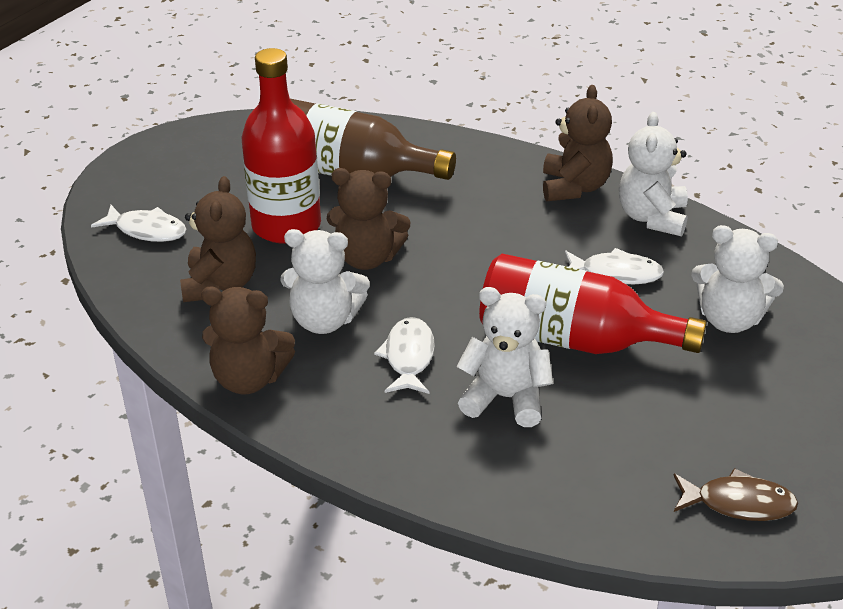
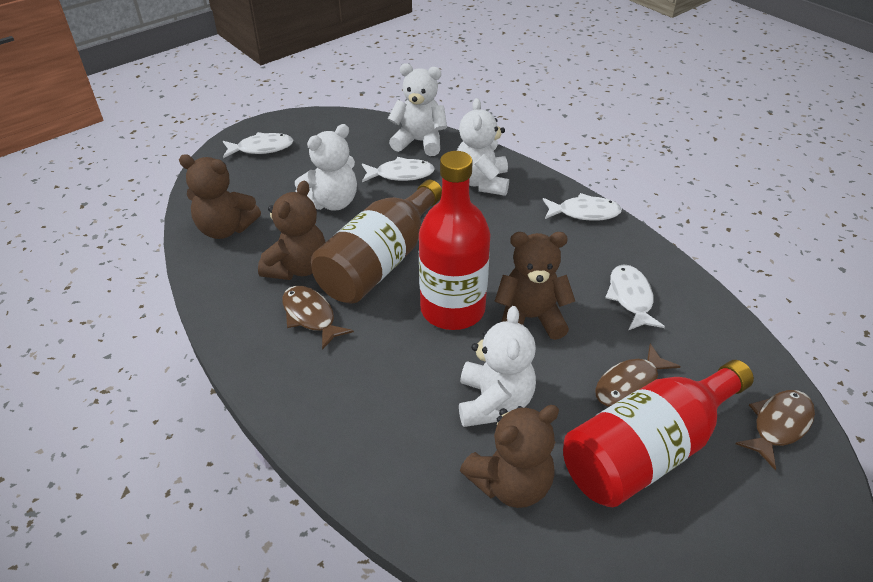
brown fish: 1 -> 3
white fish: 3 -> 4

